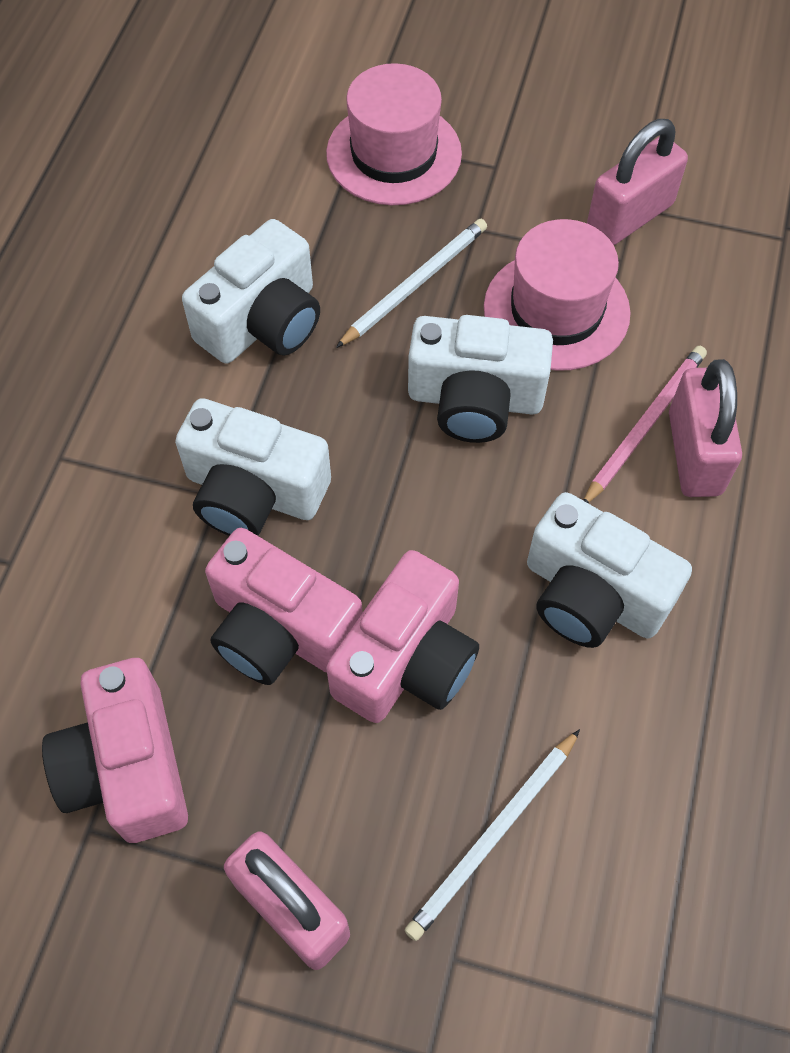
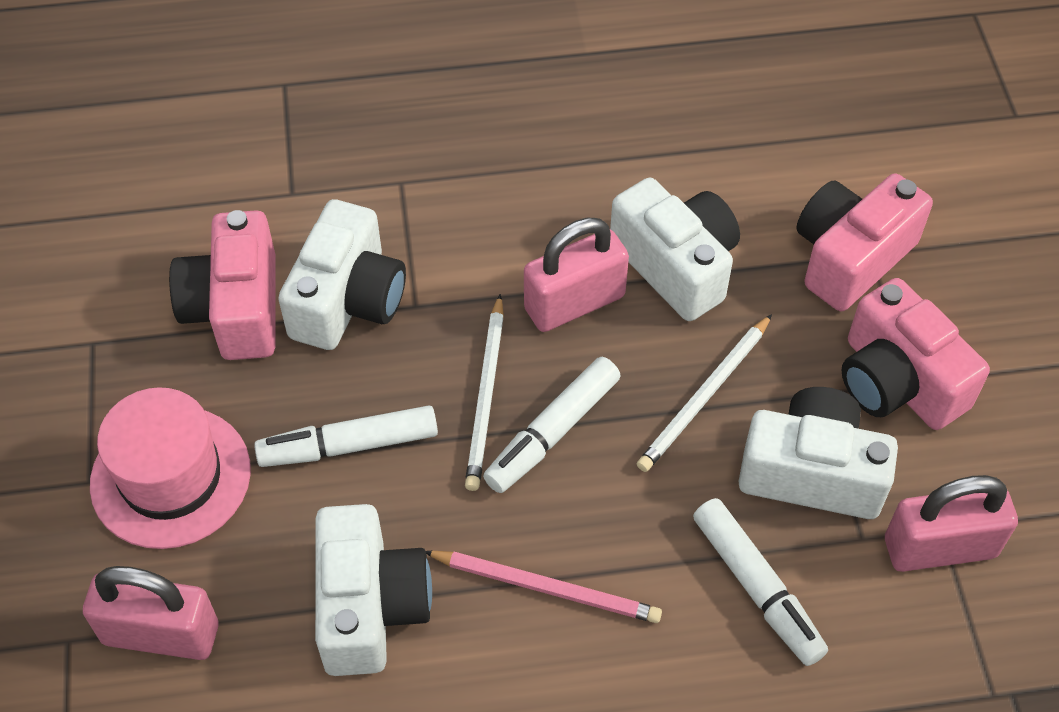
pink hat: 2 -> 1
white marker: 0 -> 3

